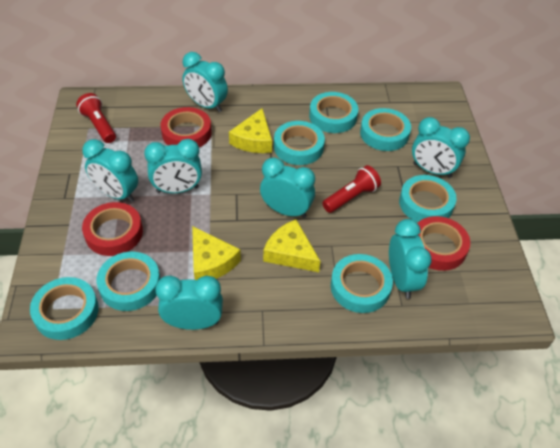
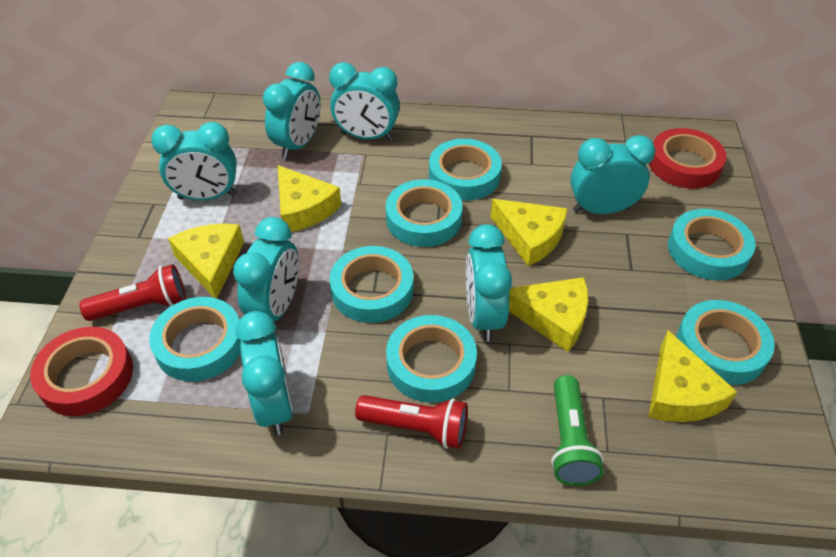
green flashlight: 0 -> 1
red tape: 3 -> 2
yellow cheese: 3 -> 5

